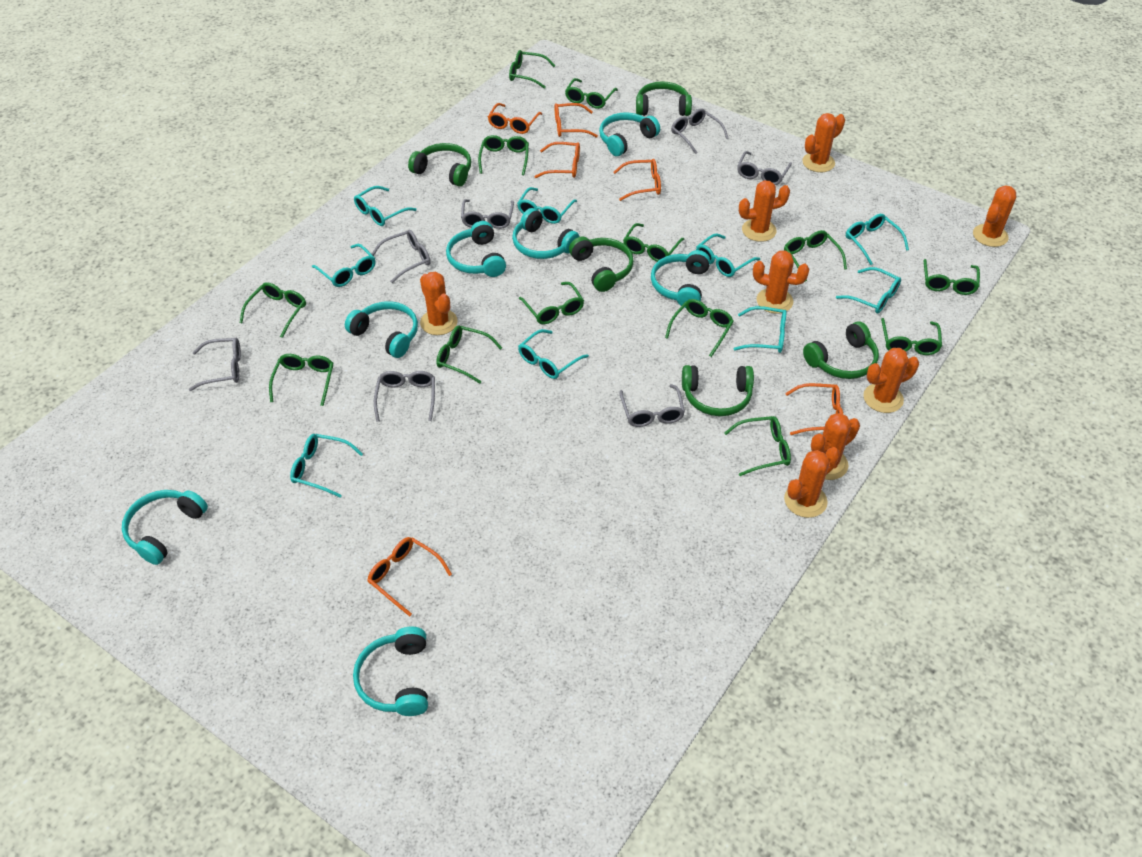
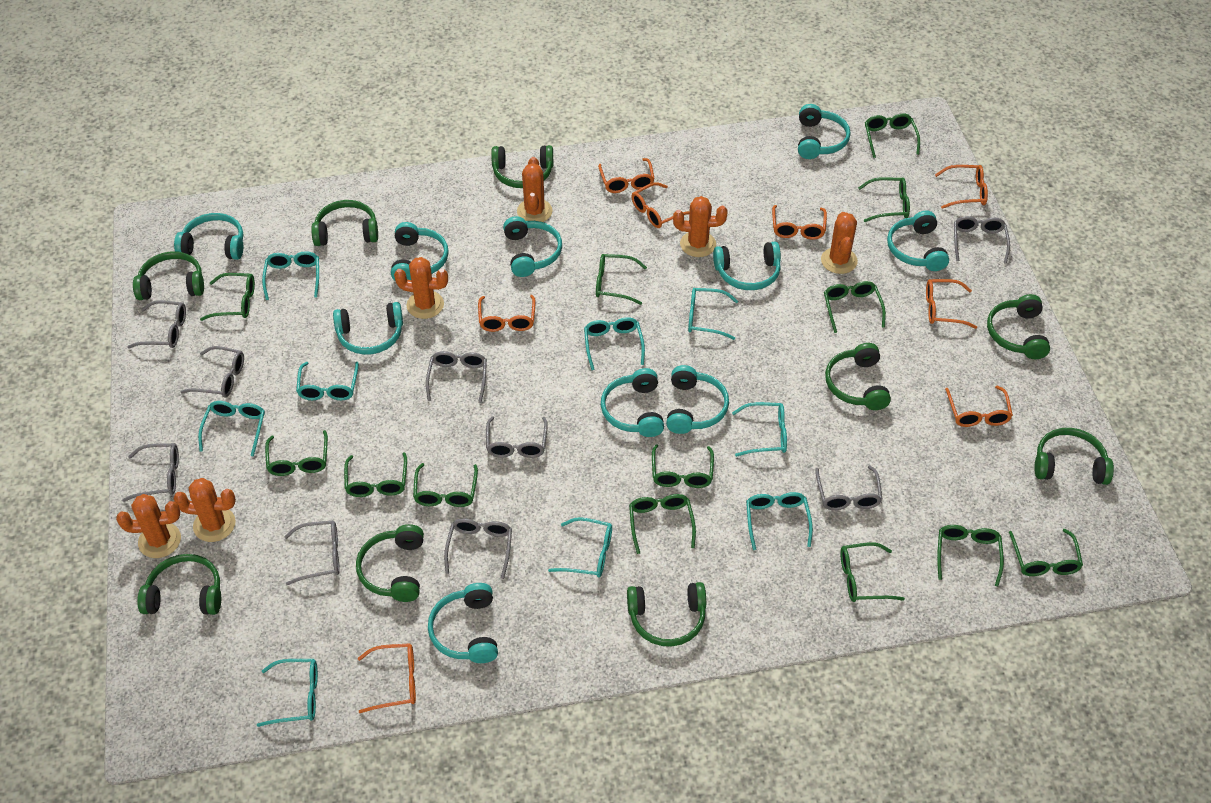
green headphones: 5 -> 9
grey glasses: 7 -> 9
orange cactus: 8 -> 6
orange glasses: 6 -> 8
turquoise headphones: 7 -> 10

